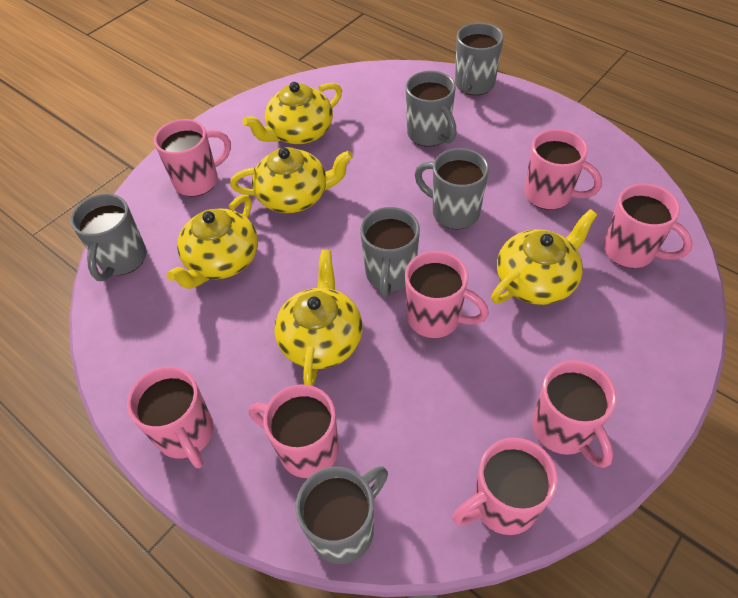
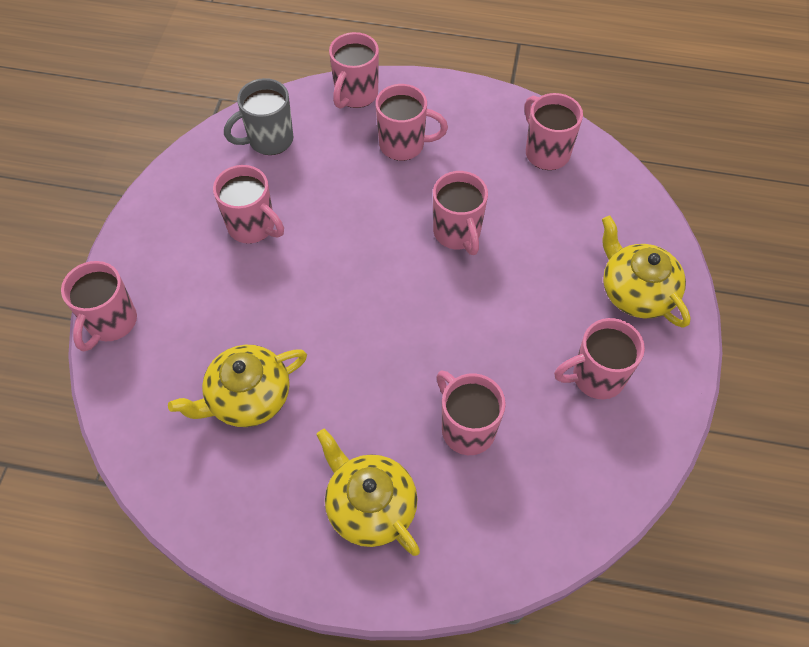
grey mug: 6 -> 1
yellow teapot: 5 -> 3

